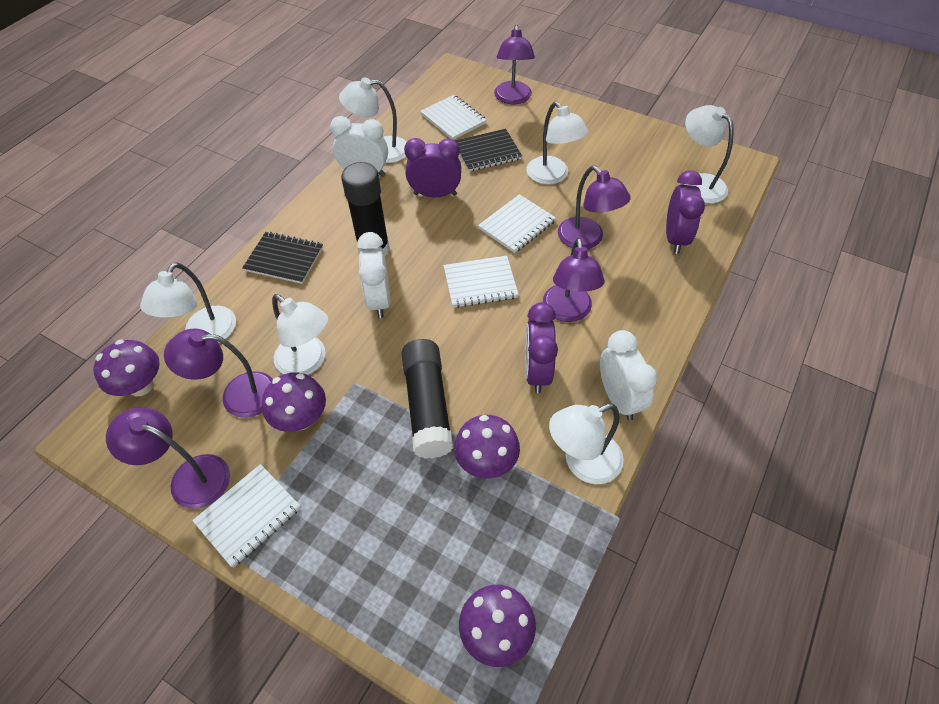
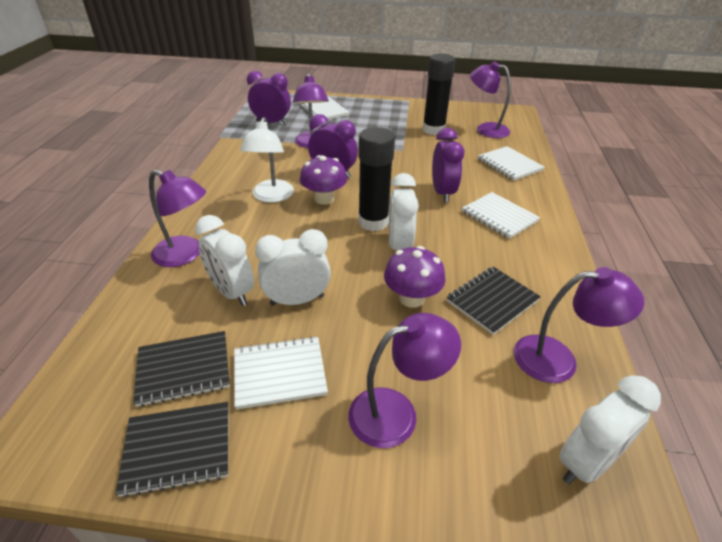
black notebook: 2 -> 3
purple mushroom: 4 -> 2
white clock: 3 -> 4
white lamp: 6 -> 1

